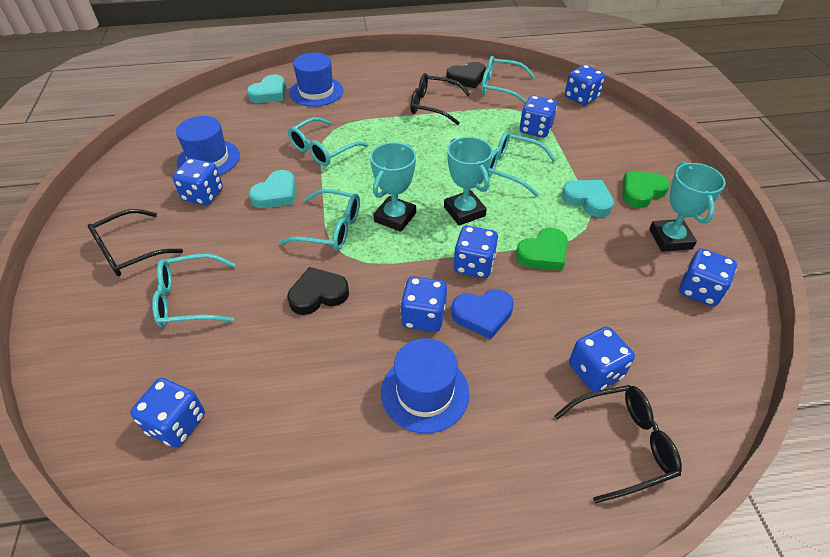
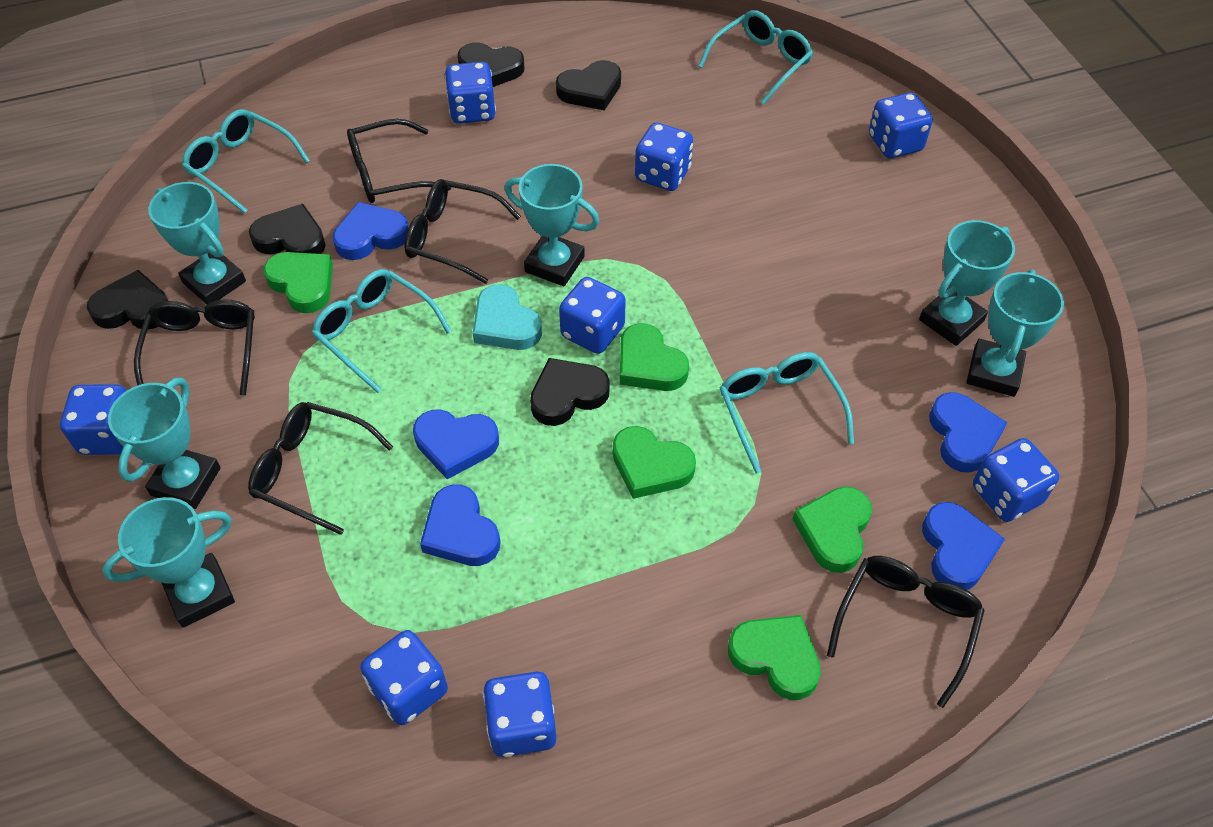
black glasses: 3 -> 5
black heart: 2 -> 5
blue hat: 3 -> 0
blue heart: 1 -> 5
green heart: 2 -> 5
turquoise glasses: 5 -> 4
turquoise heart: 3 -> 1
turquoise trophy: 3 -> 6

